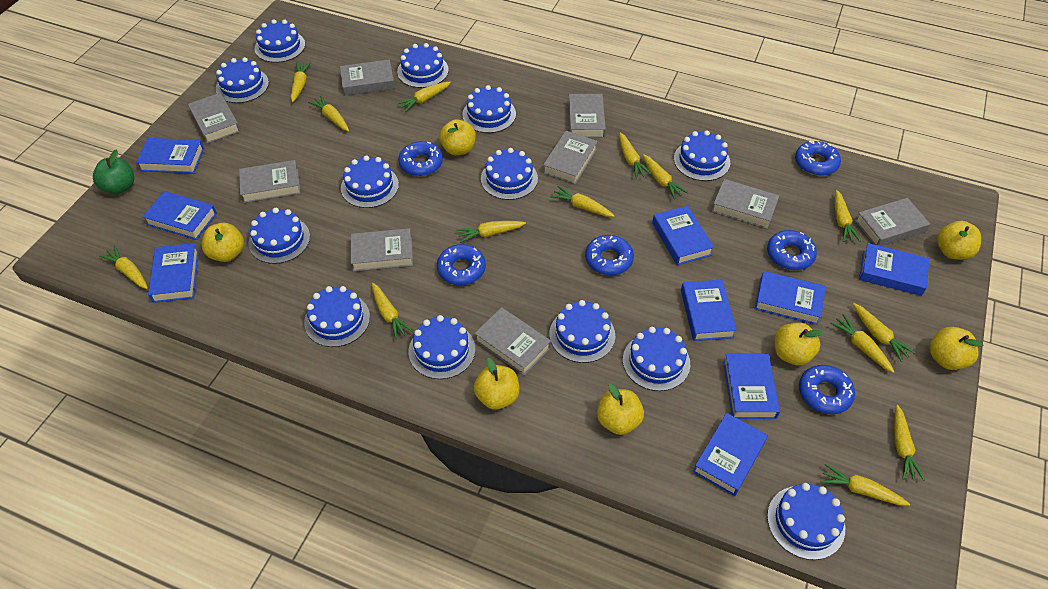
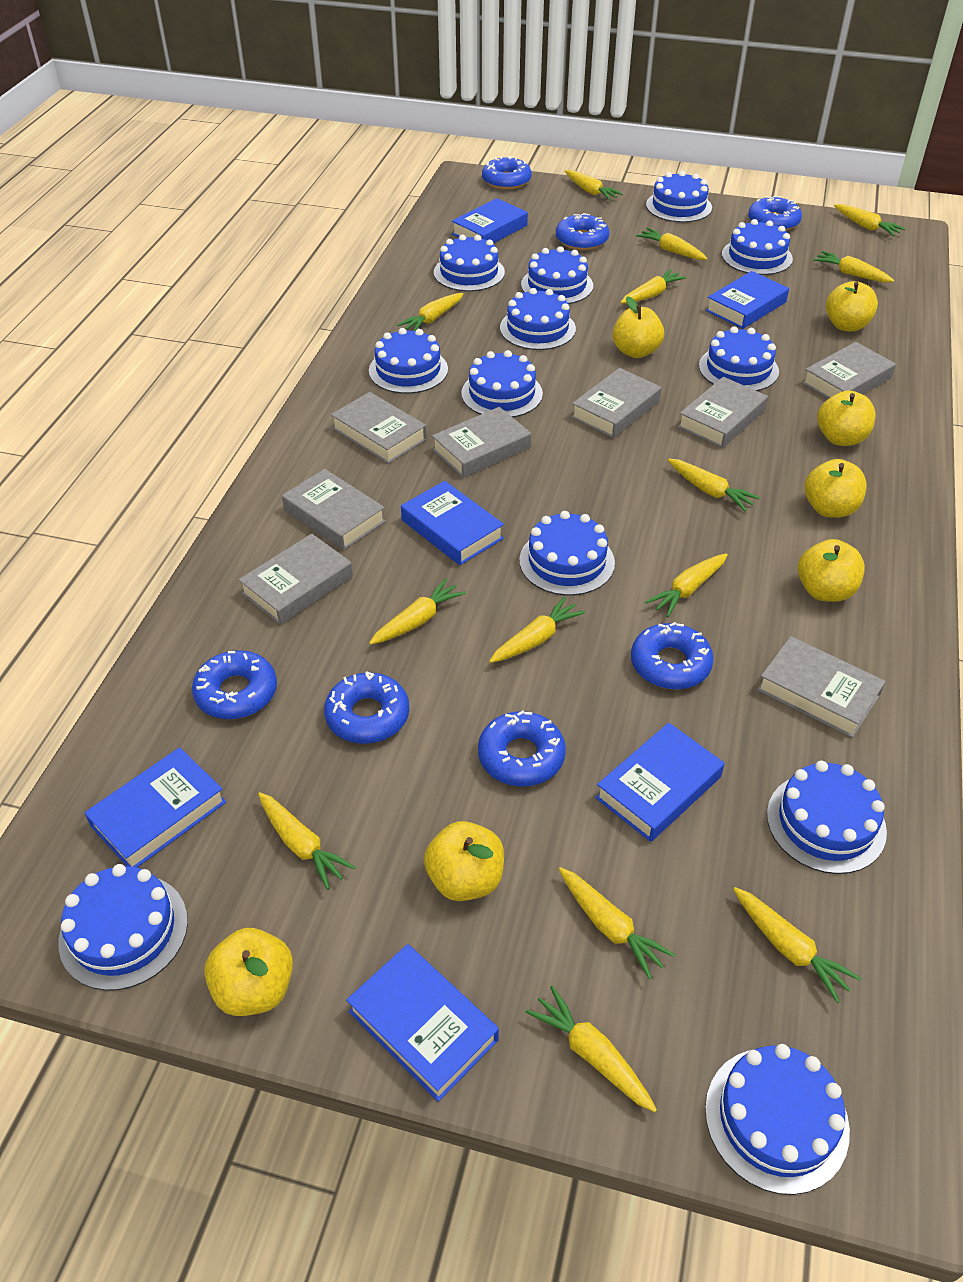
blue book: 9 -> 6
blue cake: 13 -> 12
blue donut: 6 -> 7
green apple: 1 -> 0
grey book: 9 -> 8

